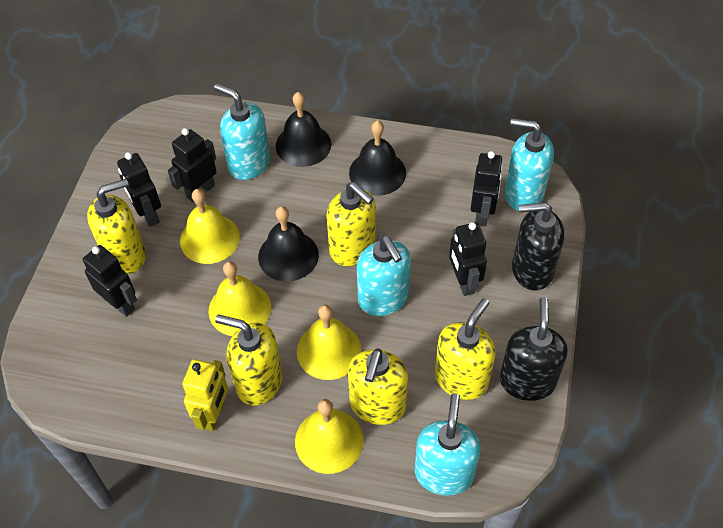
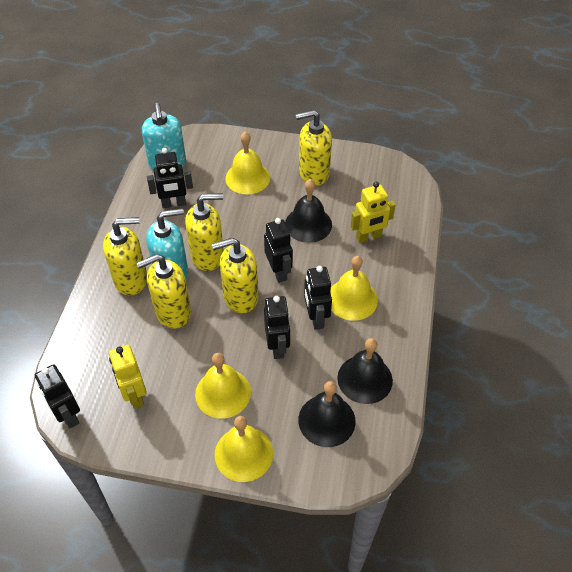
black soap dispenser: 2 -> 0
turquoise soap dispenser: 4 -> 2
yellow robot: 1 -> 2

